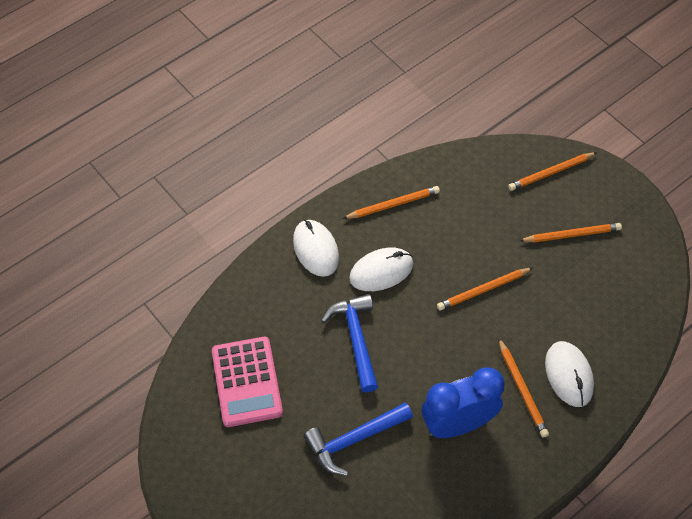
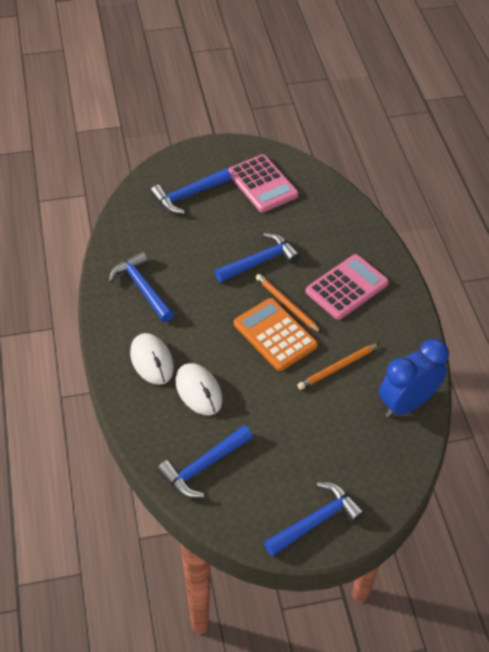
blue hammer: 2 -> 5
orange calculator: 0 -> 1
orange pencil: 5 -> 2
pink calculator: 1 -> 2
white mouse: 3 -> 2

